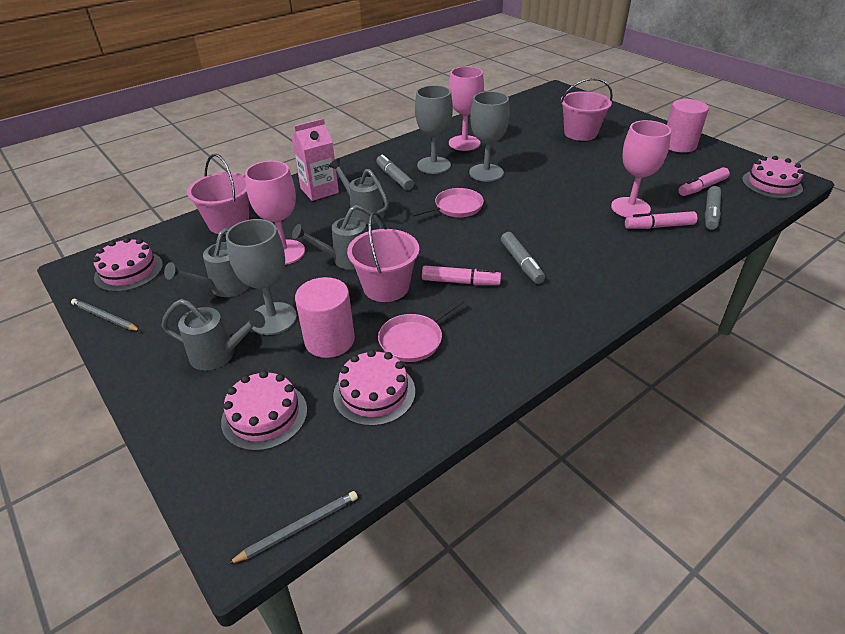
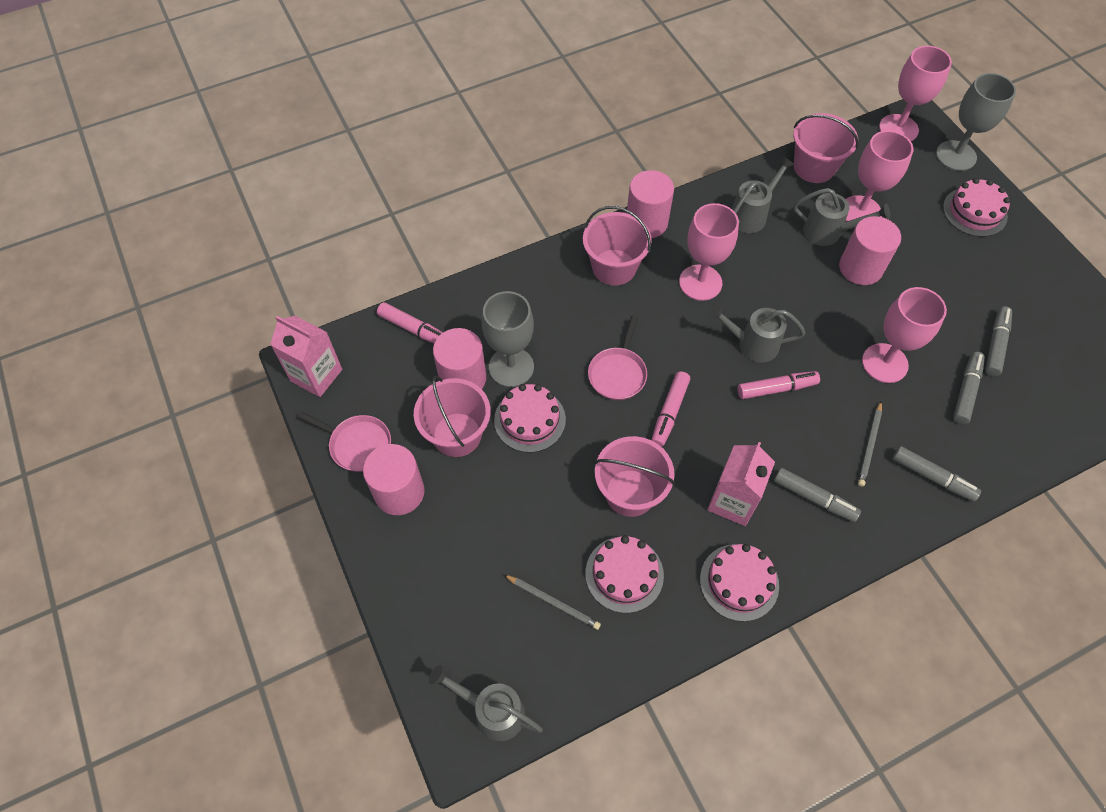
grey goblet: 3 -> 2
grey marker: 3 -> 4
pink bucket: 3 -> 4
pink carton: 1 -> 2
pink cylinder: 2 -> 4
pink goblet: 3 -> 4

